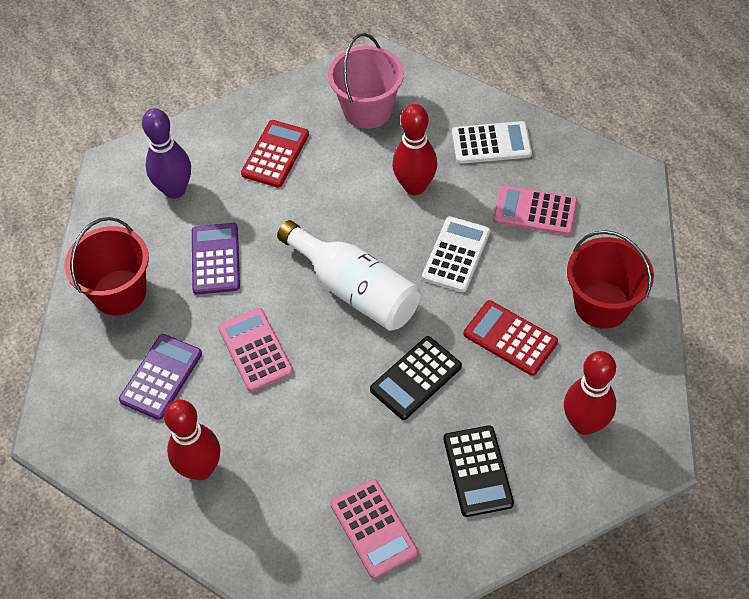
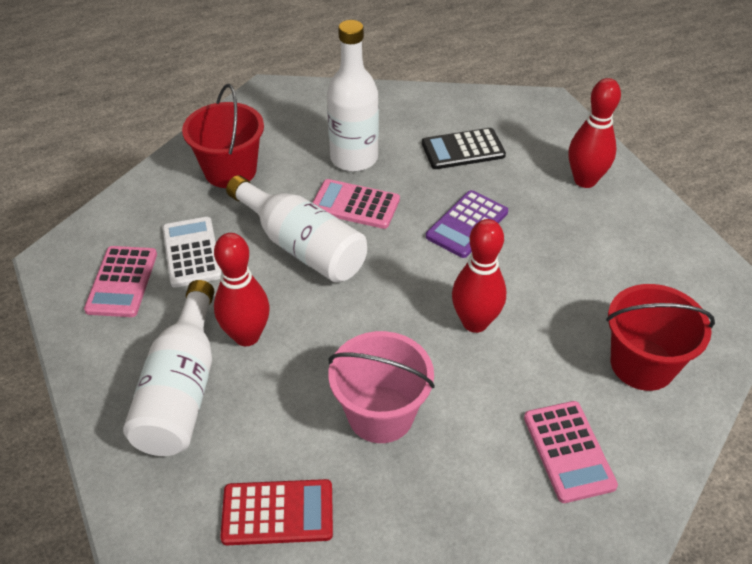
black calculator: 2 -> 1
purple bowling pin: 1 -> 0
purple calculator: 2 -> 1
red calculator: 2 -> 1
white bottle: 1 -> 3
white calculator: 2 -> 1

